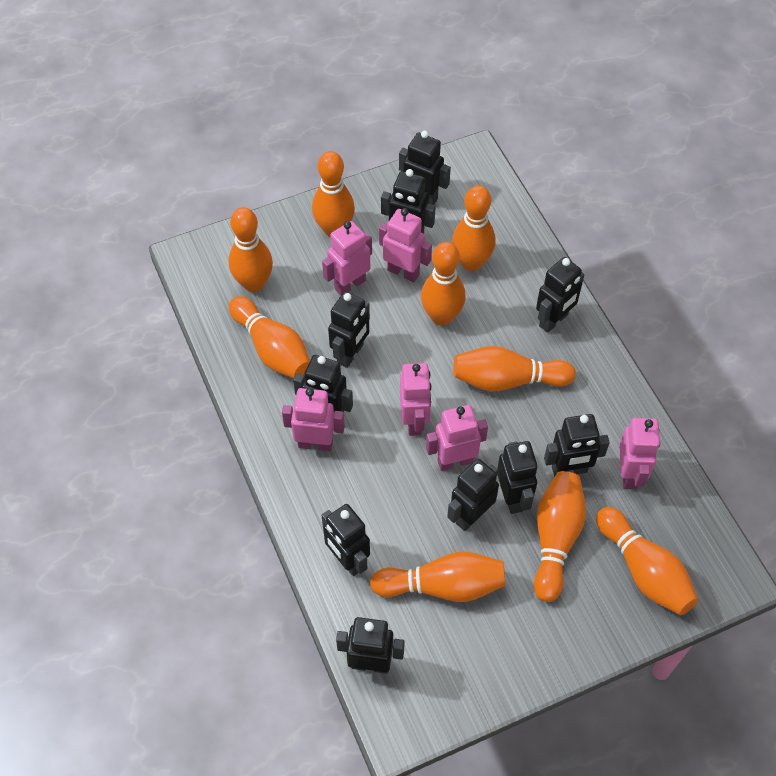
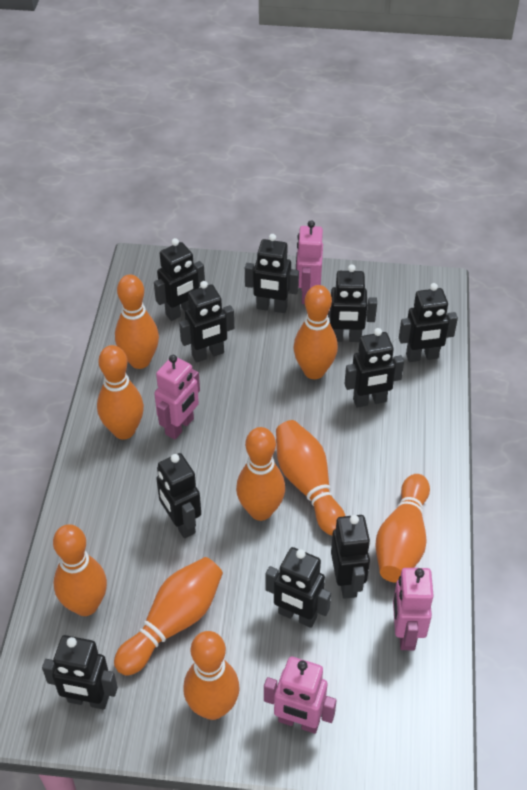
pink robot: 6 -> 4

